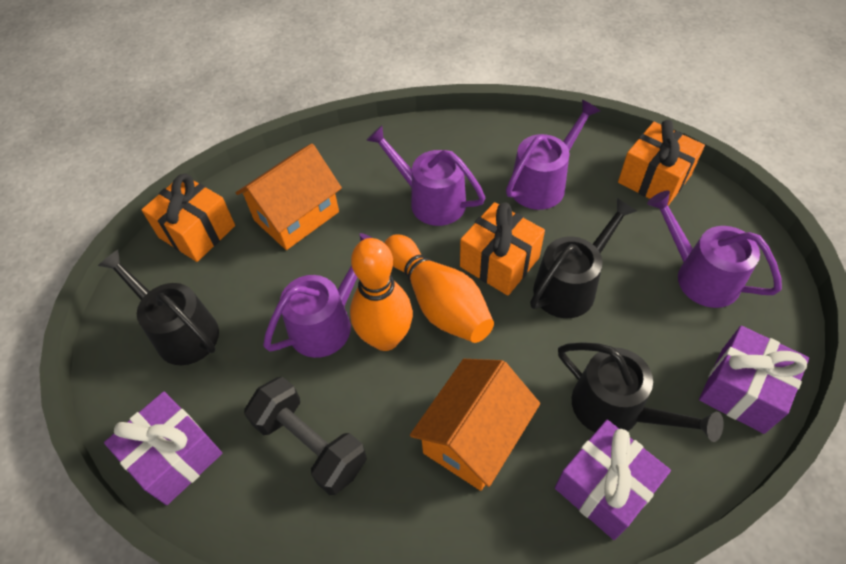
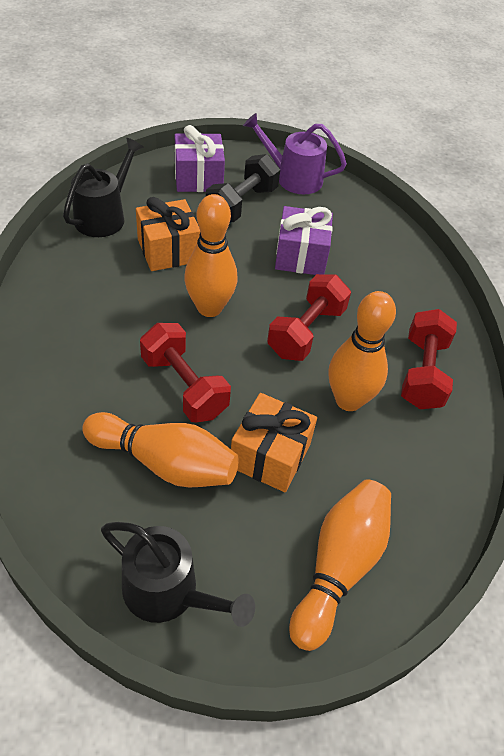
black watering can: 3 -> 2
orange bowling pin: 2 -> 4
orange gift: 3 -> 2
orange house: 2 -> 0
purple gift: 3 -> 2
purple watering can: 4 -> 1
red dumbbell: 0 -> 3

